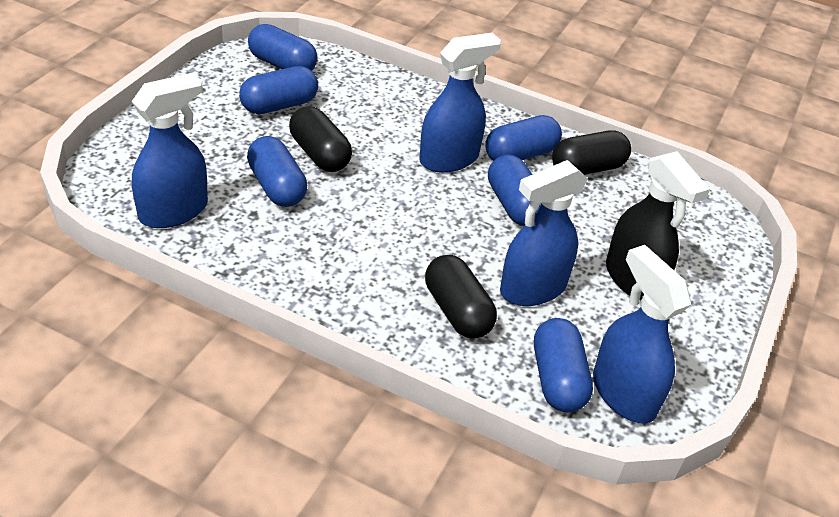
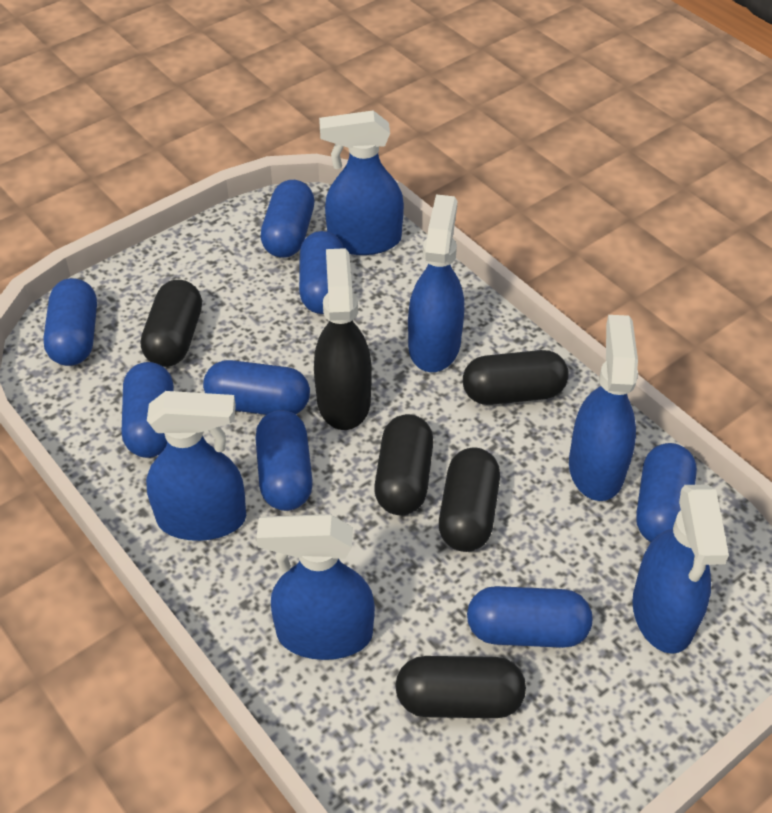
black capsule: 3 -> 5
blue capsule: 6 -> 8
blue spray bottle: 4 -> 6

